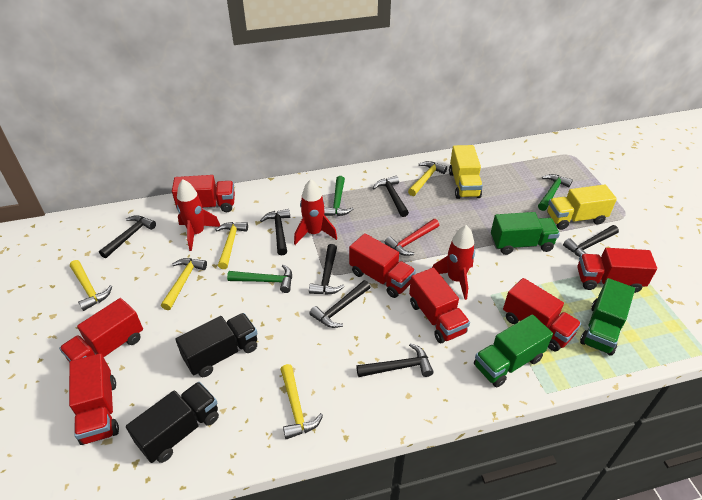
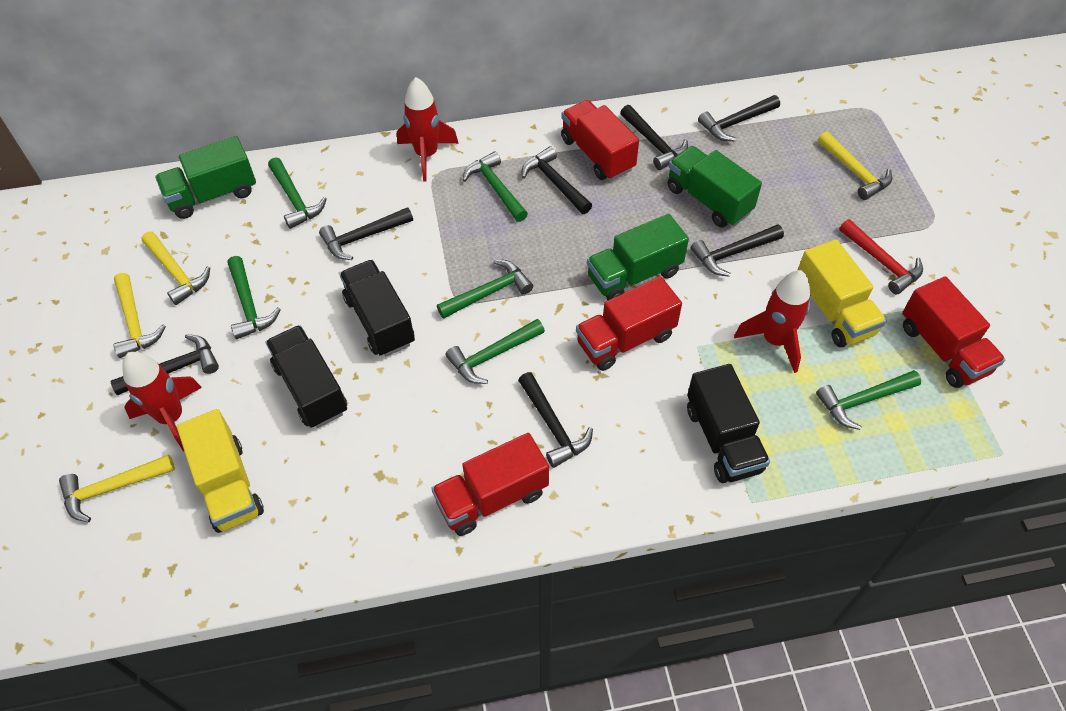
black truck: 2 -> 3
green hammer: 3 -> 6
red truck: 7 -> 4
yellow hammer: 5 -> 4

